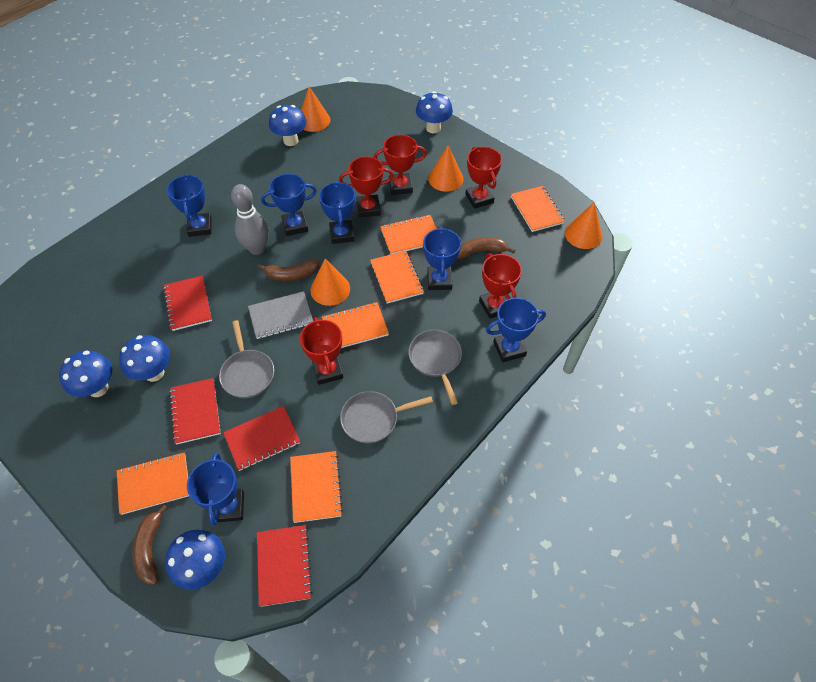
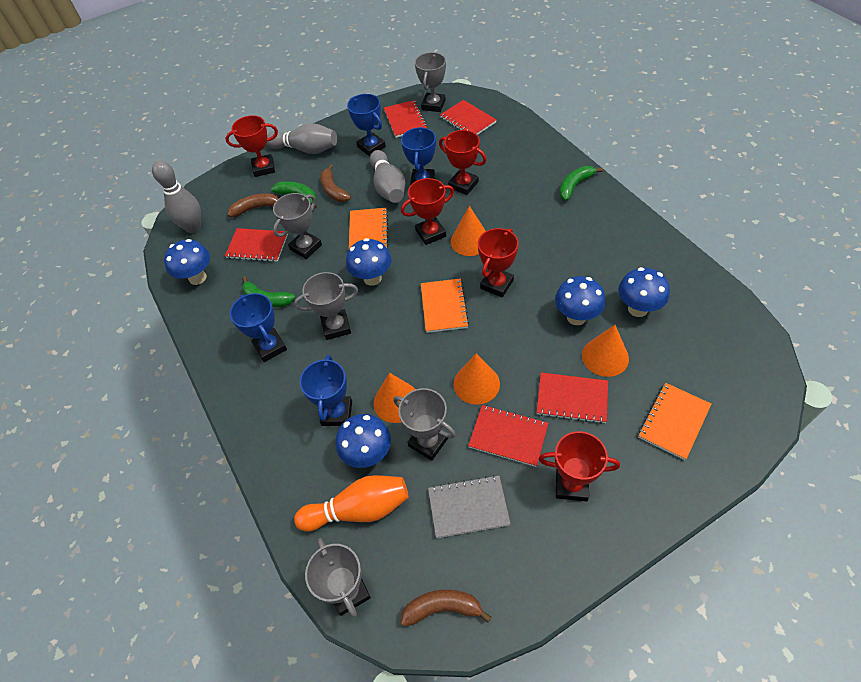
blue trophy: 6 -> 4
green banana: 0 -> 3
grey bowling pin: 1 -> 3
grey pan: 3 -> 0
grey trophy: 0 -> 5
orange bowling pin: 0 -> 1
orange notebook: 6 -> 3
red notebook: 4 -> 5

